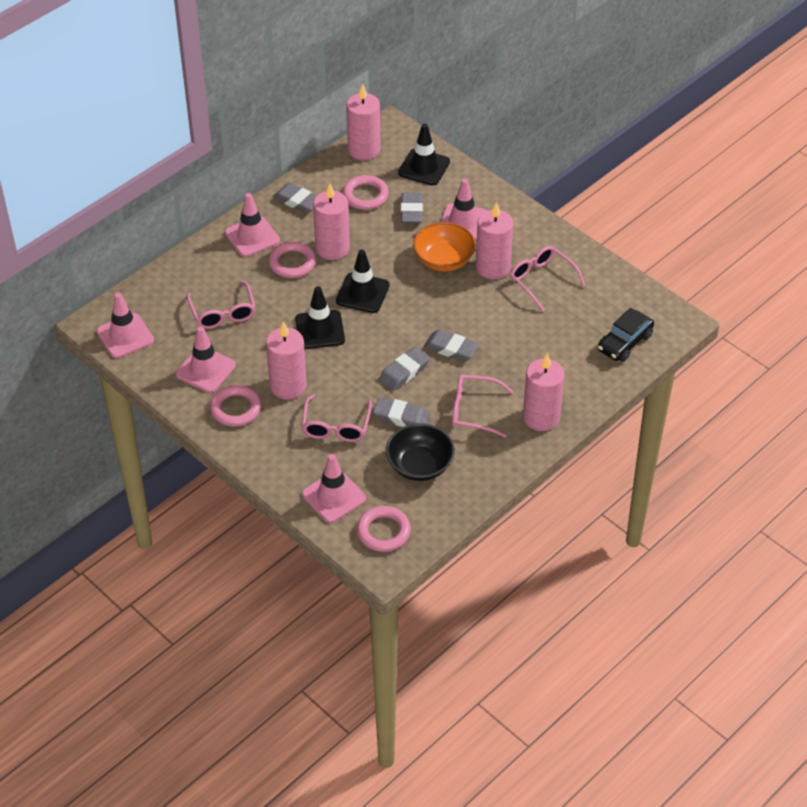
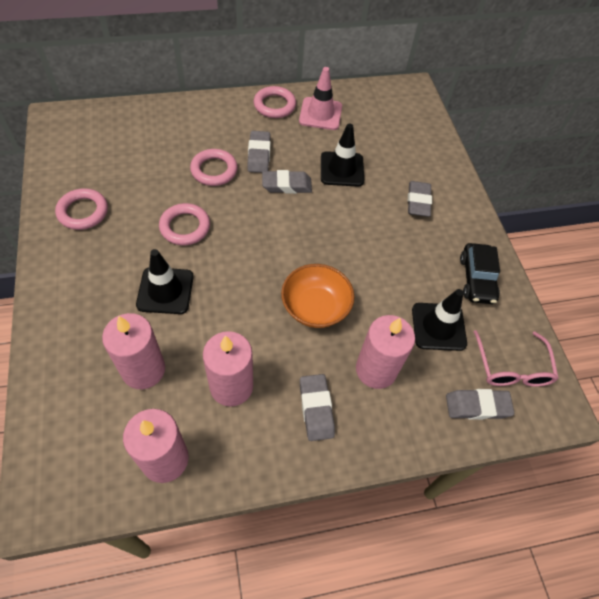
black bowl: 1 -> 0
pink candle: 5 -> 4
pink glasses: 4 -> 1
pink traffic cone: 5 -> 1

